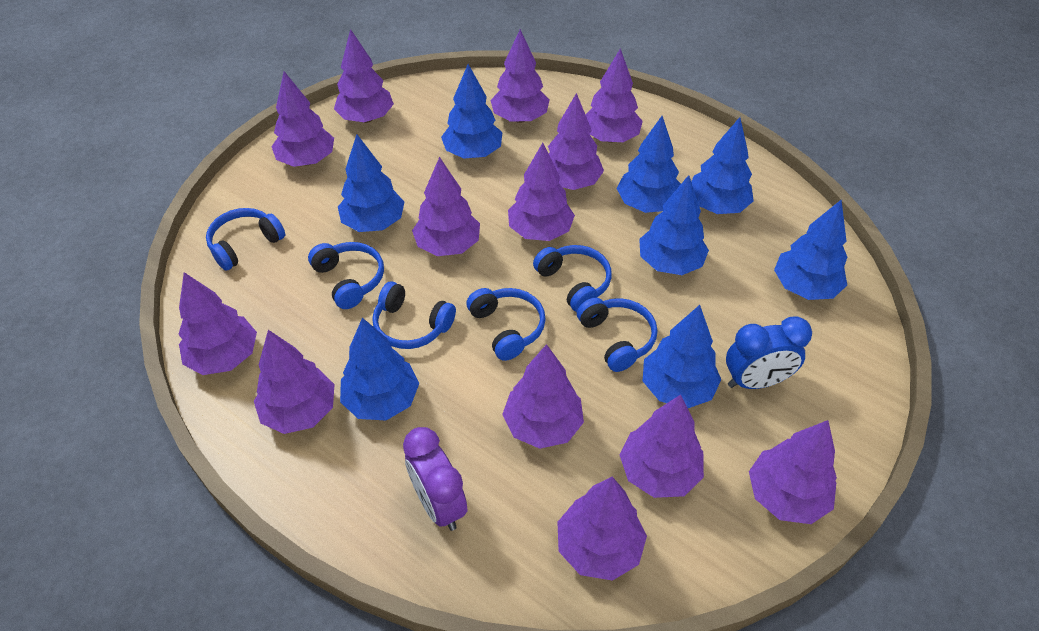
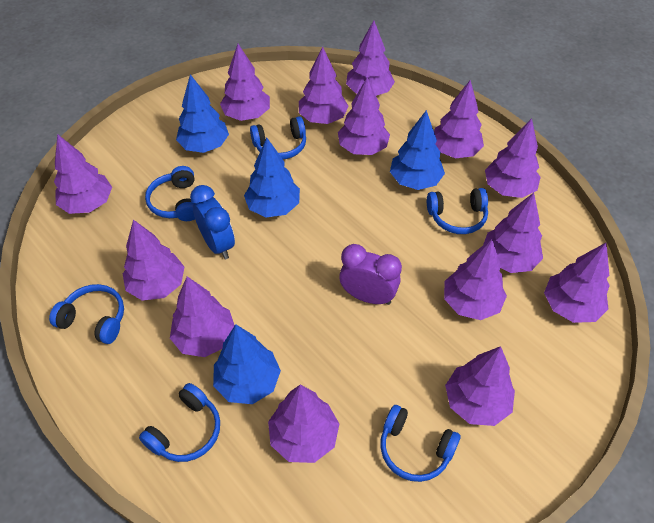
blue tree: 8 -> 4
purple tree: 13 -> 14

